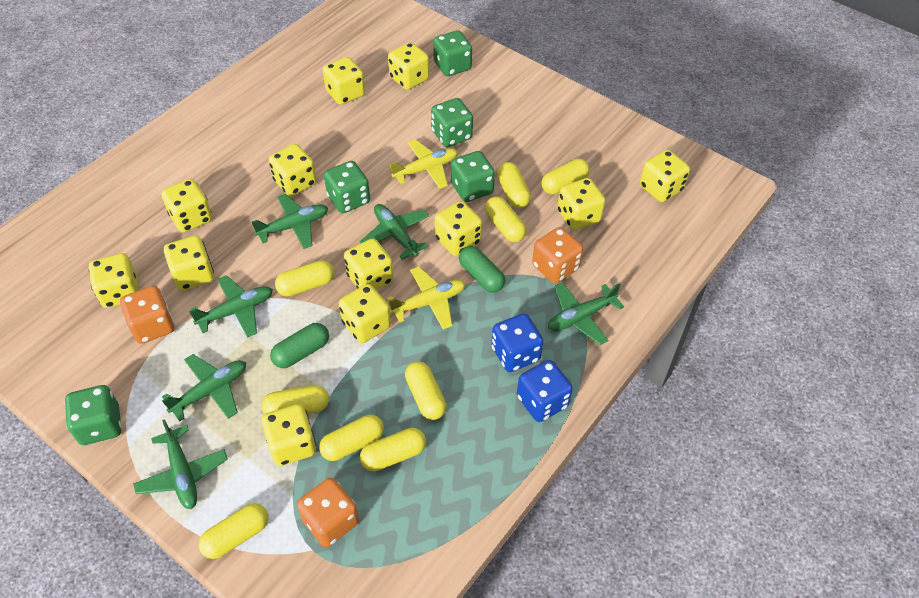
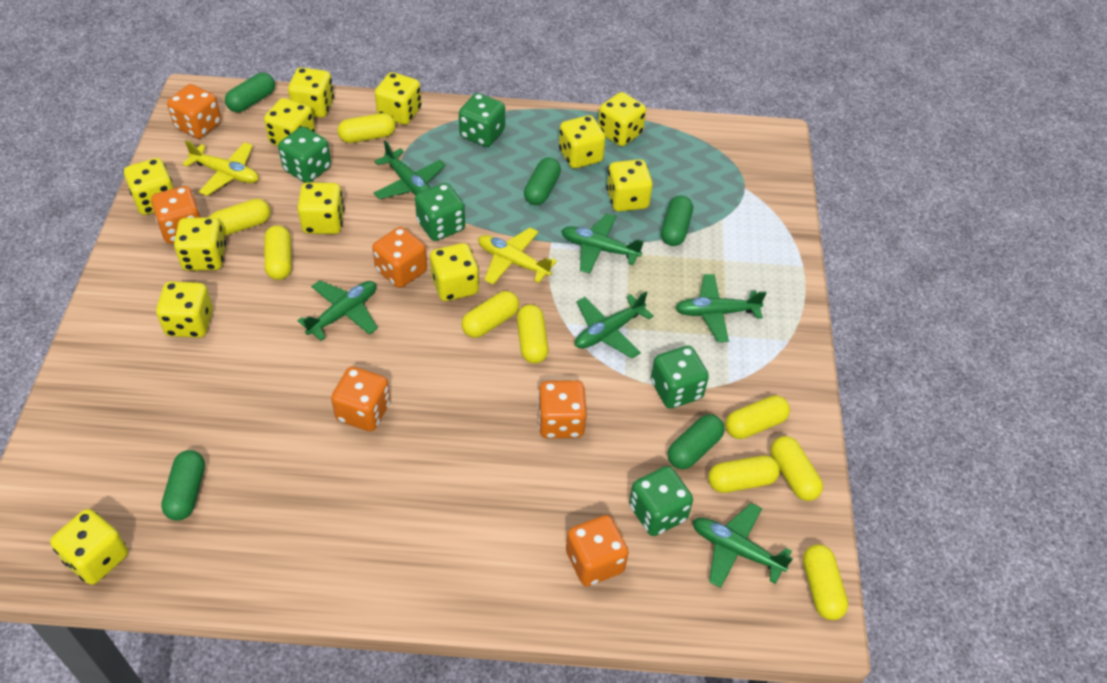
blue dice: 2 -> 0
green capsule: 2 -> 5
orange dice: 3 -> 6

